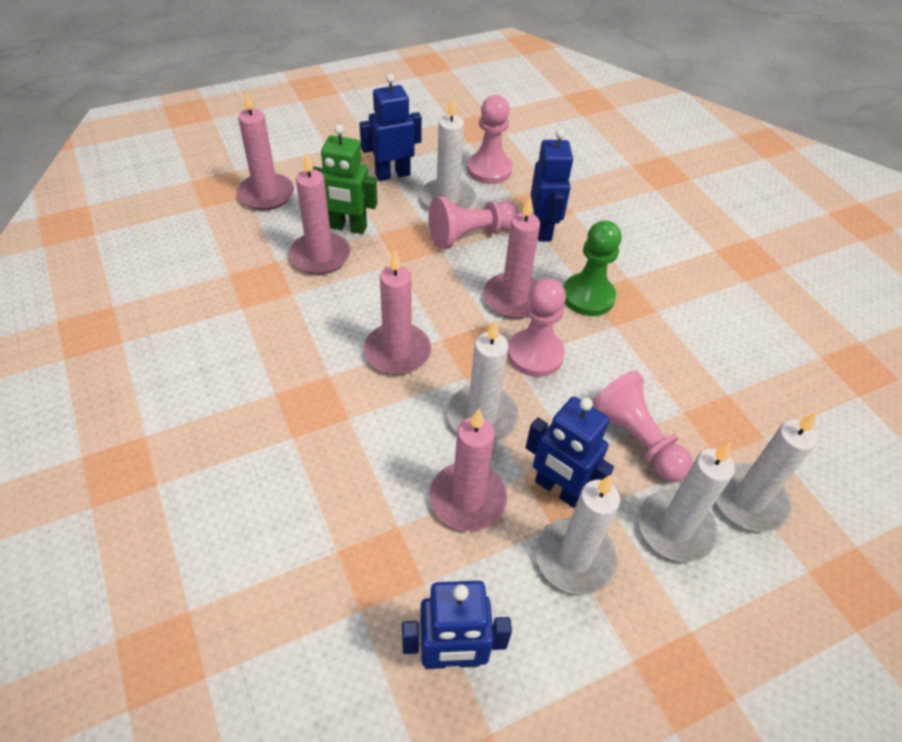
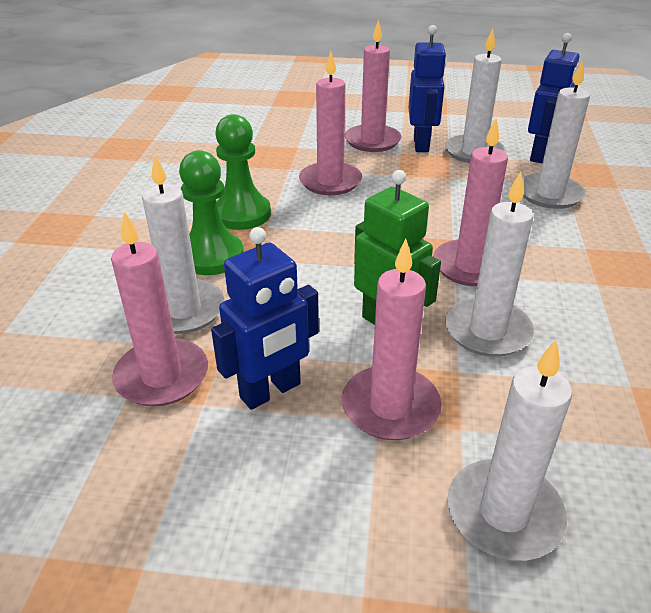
blue robot: 4 -> 3
green pawn: 1 -> 2
pink pawn: 4 -> 0

